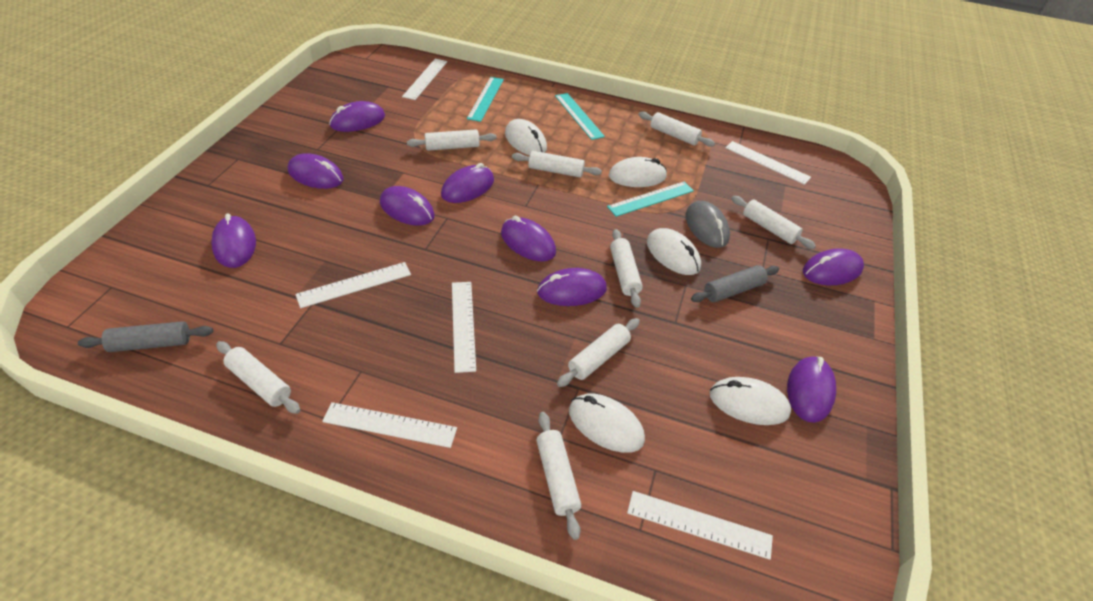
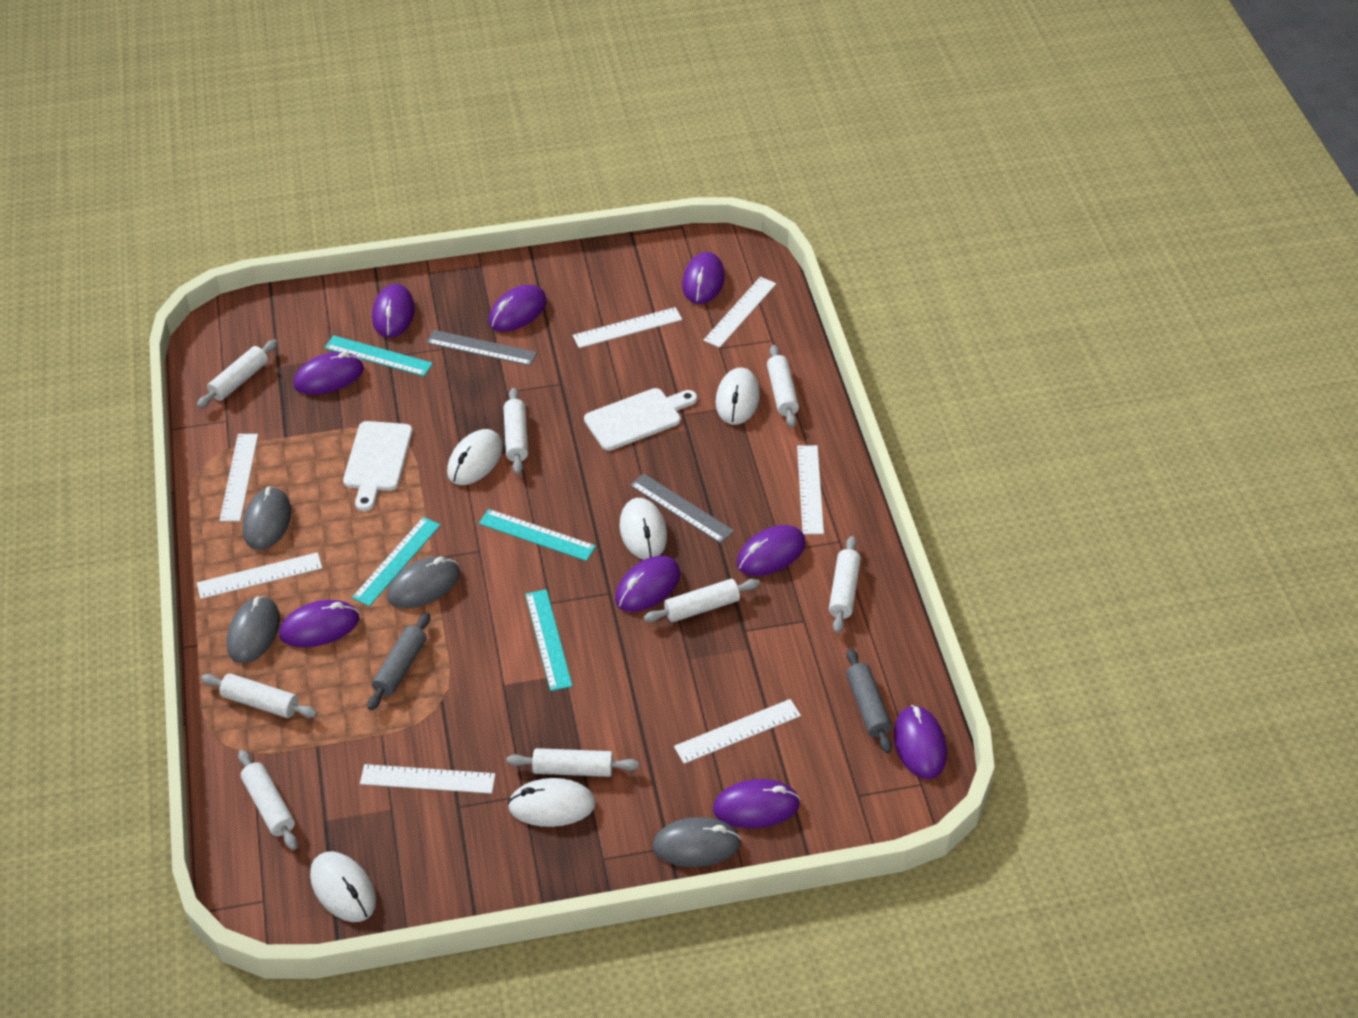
grey mouse: 1 -> 4
grey ruler: 0 -> 2
turquoise ruler: 3 -> 4
white cutting board: 0 -> 2
white ruler: 6 -> 7

